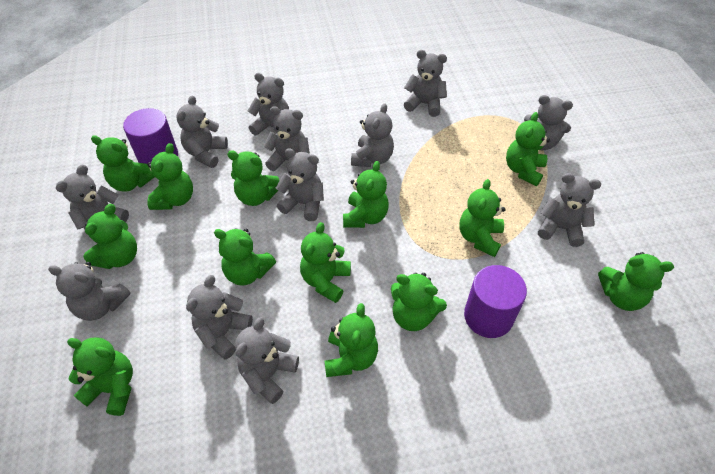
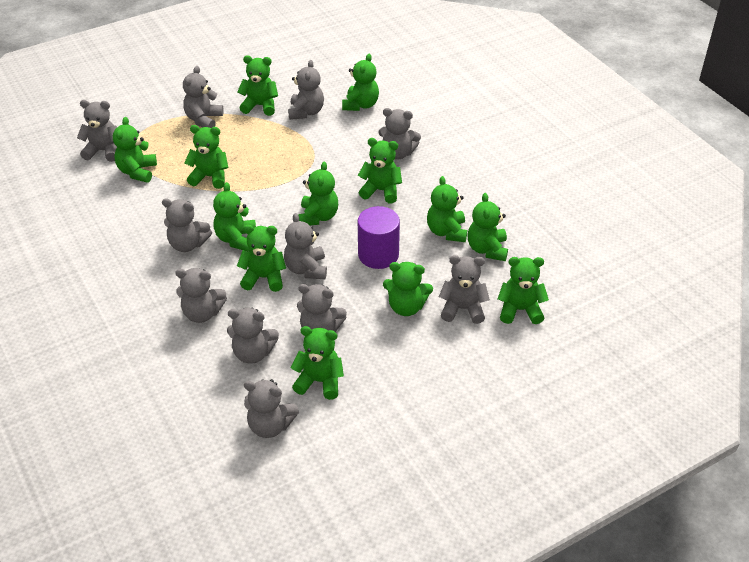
grey teddy bear: 12 -> 11
purple cylinder: 2 -> 1

